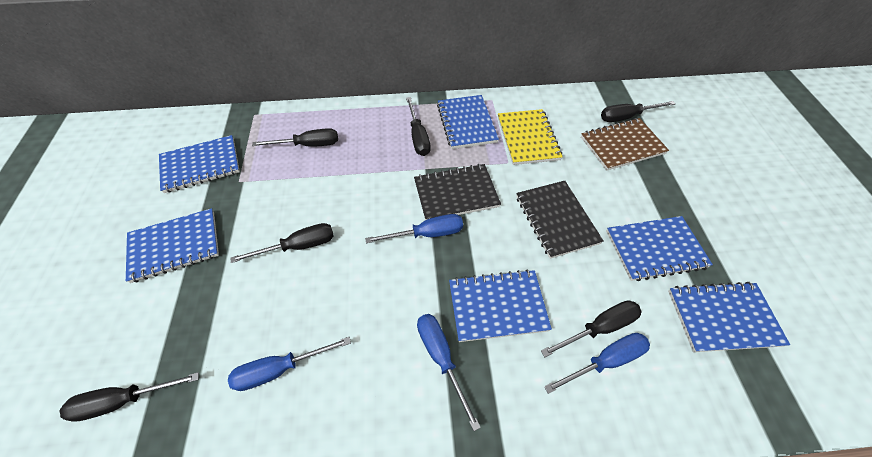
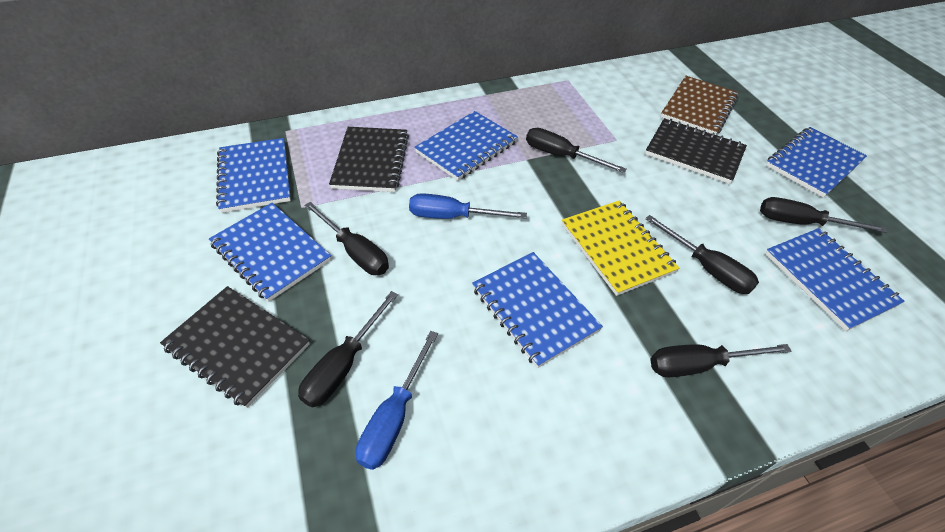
black notebook: 2 -> 3
blue screwdriver: 4 -> 2

